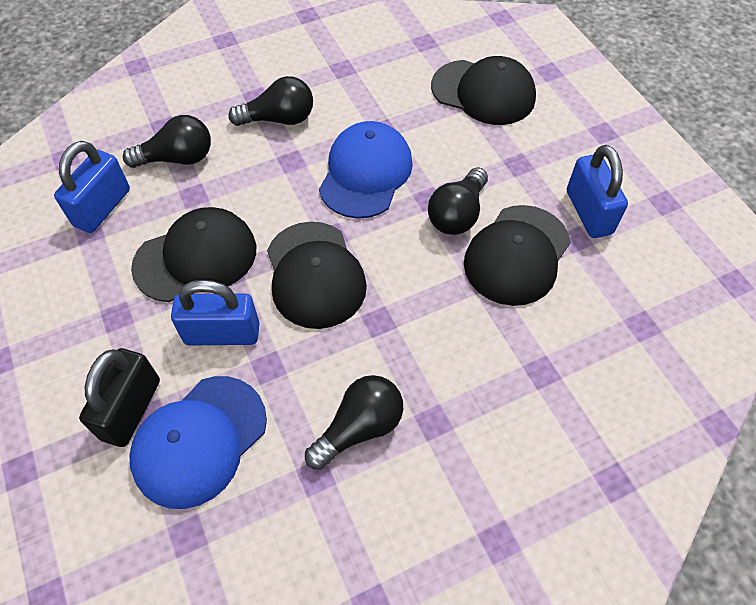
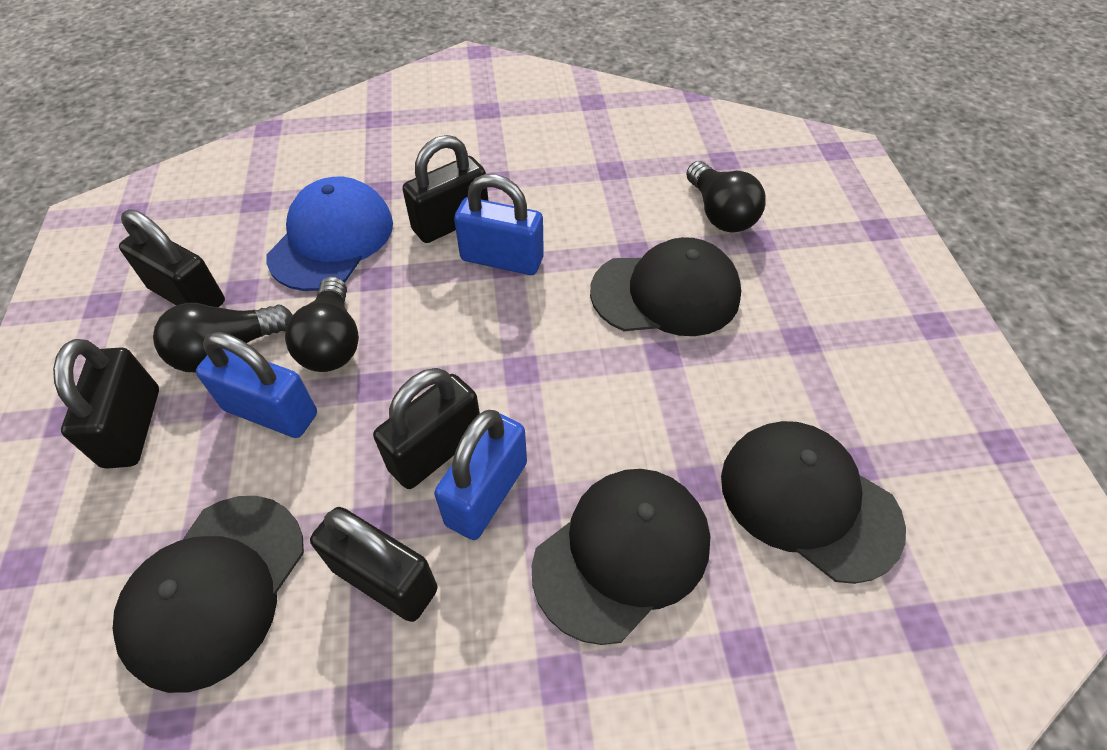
black light bulb: 4 -> 3
black padlock: 1 -> 5
blue cap: 2 -> 1

